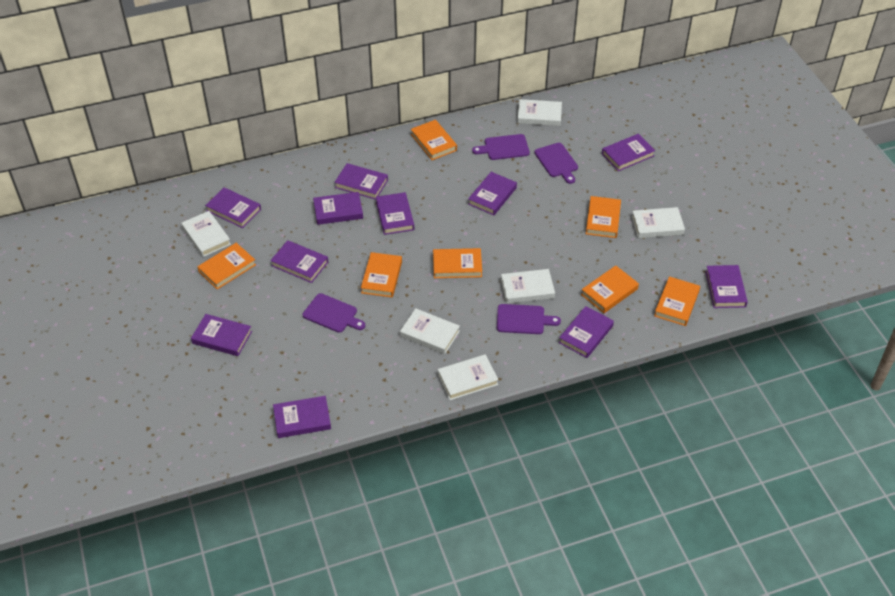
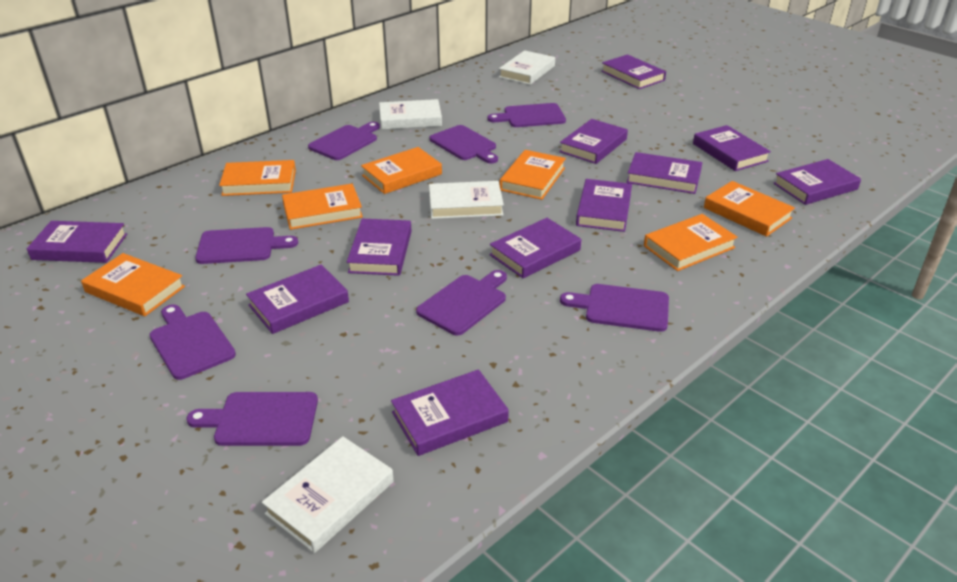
purple cutting board: 4 -> 8
white book: 6 -> 4

